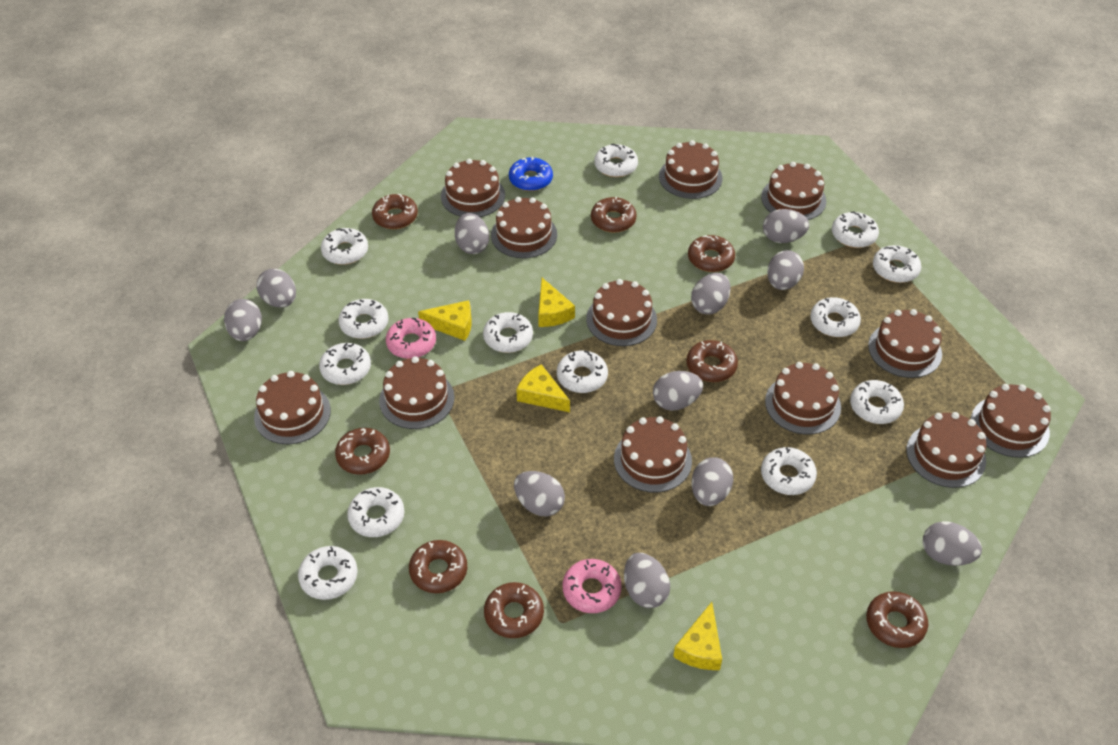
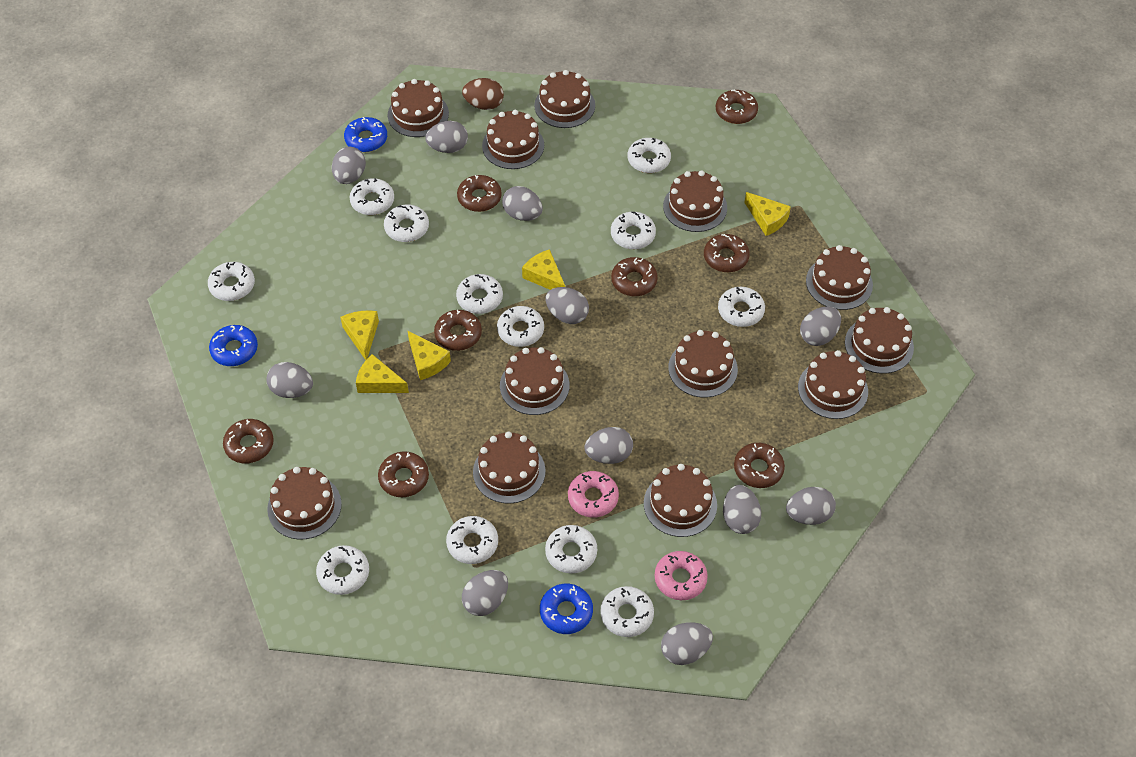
blue donut: 1 -> 3
brown egg: 0 -> 1
white donut: 13 -> 12
yellow cheese: 4 -> 5

